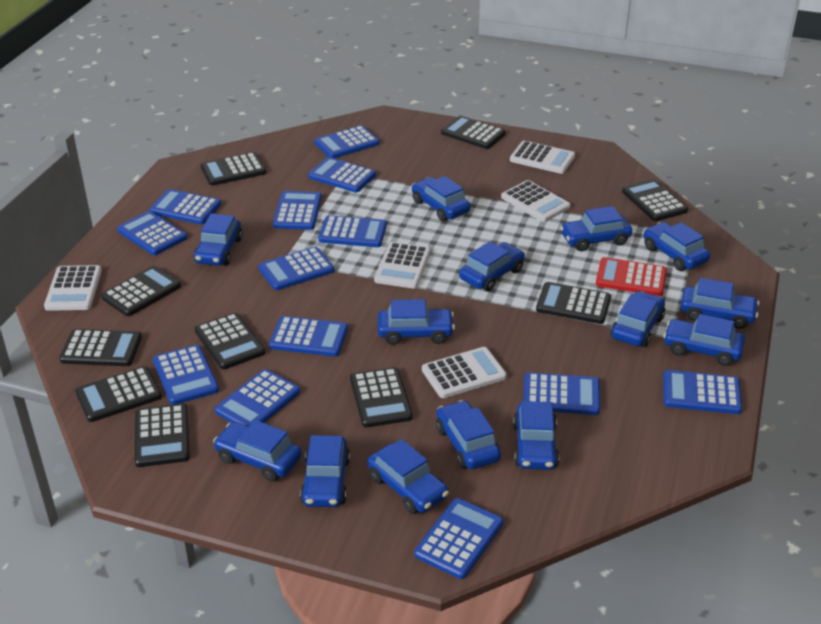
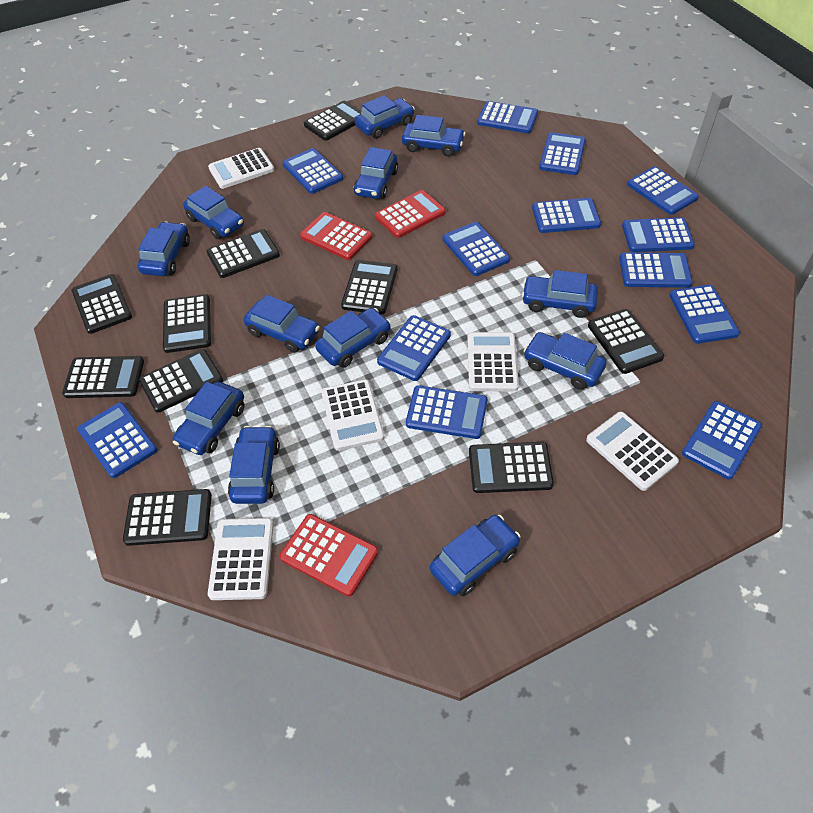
blue car: 14 -> 12
red calculator: 1 -> 3

